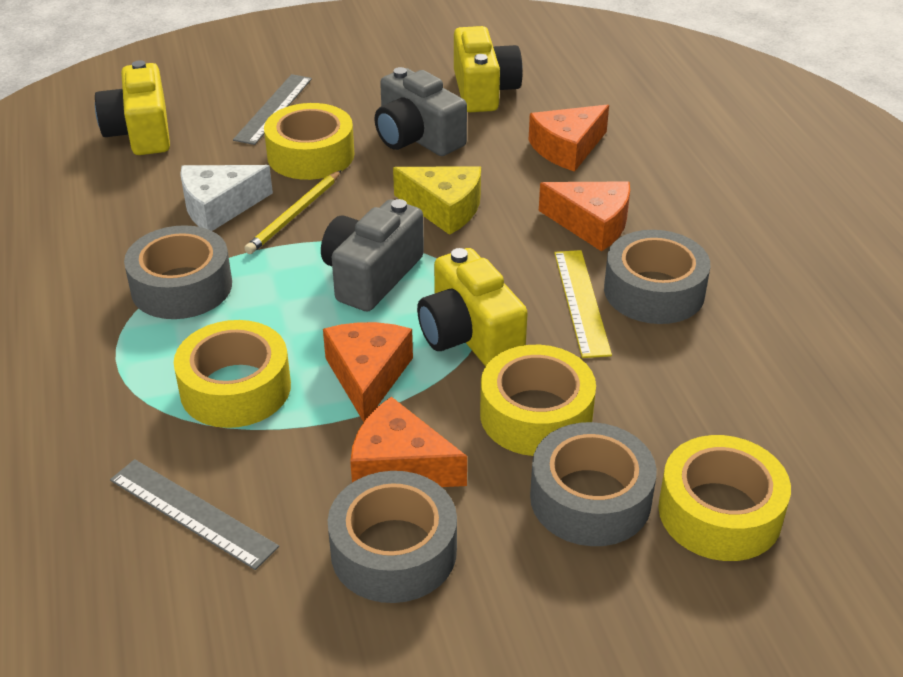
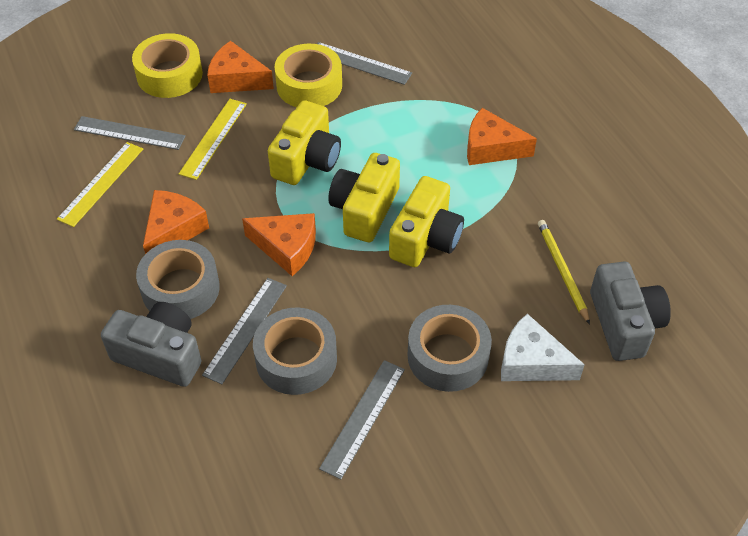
grey ruler: 2 -> 4
grey tape: 4 -> 3
yellow cheese: 1 -> 0
yellow ruler: 1 -> 2
yellow tape: 4 -> 2

